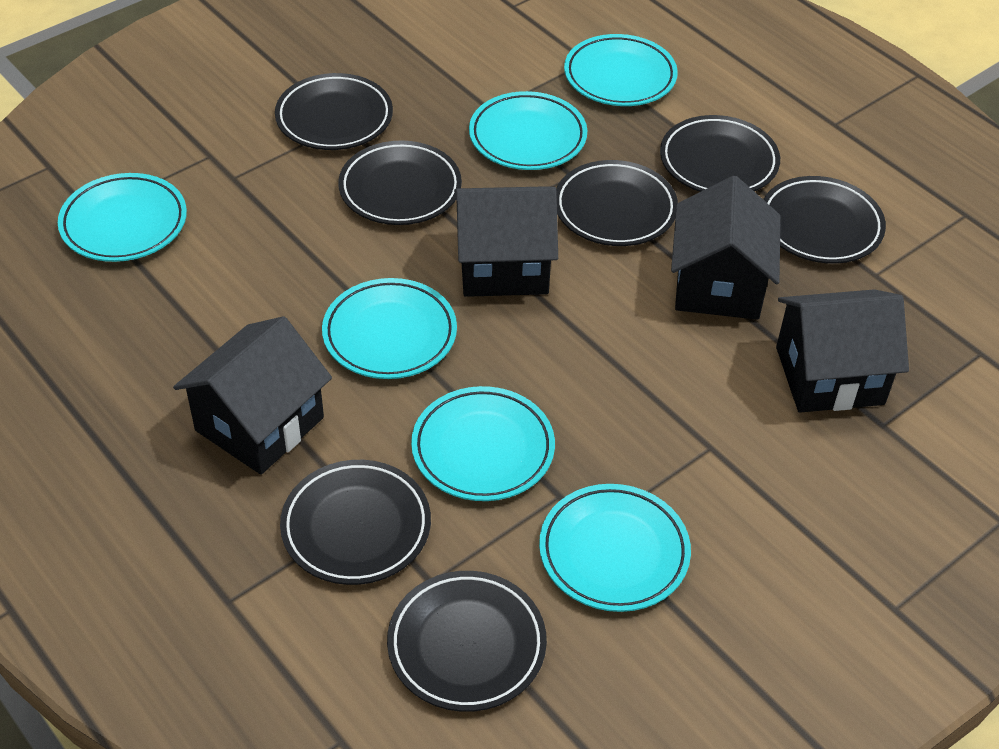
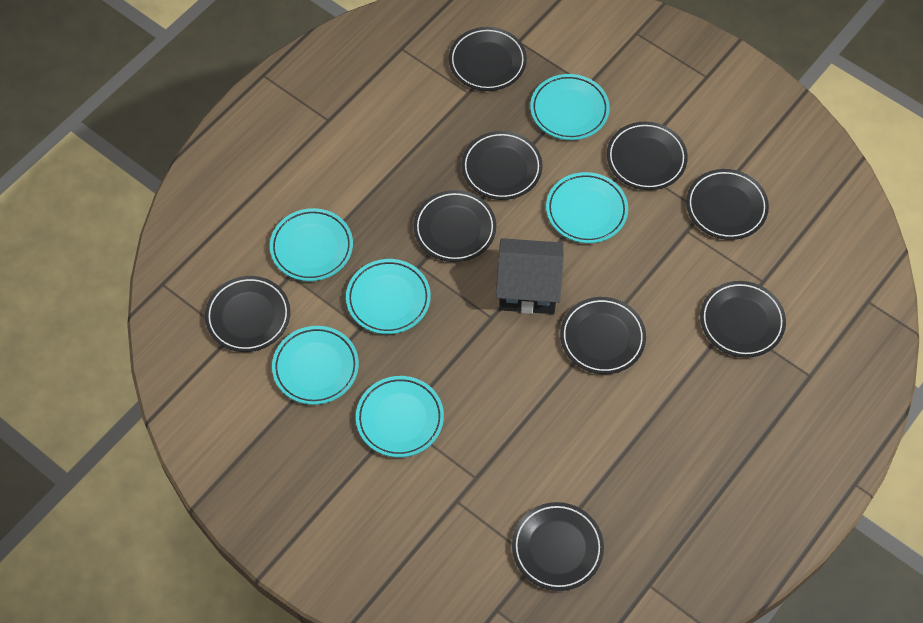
black house: 4 -> 1
black plate: 7 -> 9

